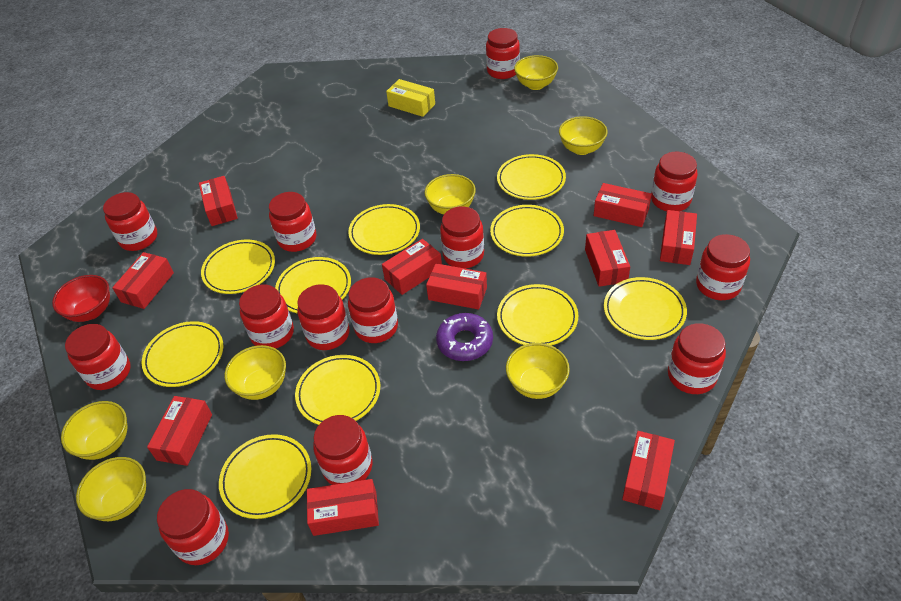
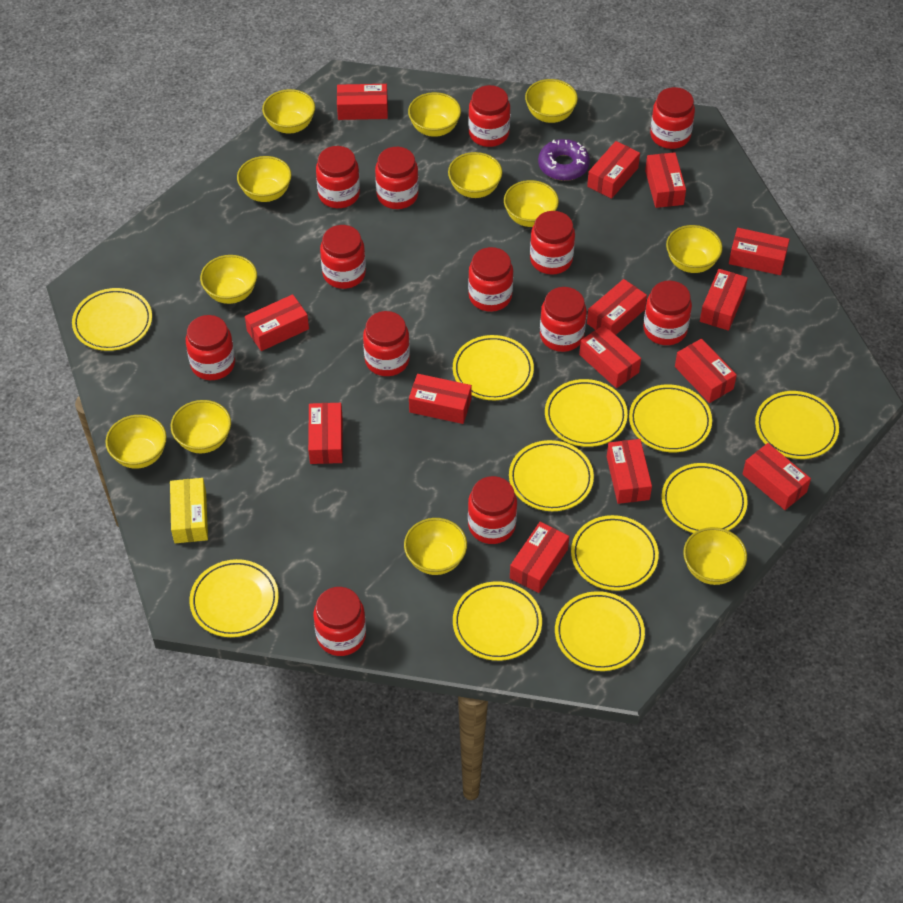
red bowl: 1 -> 0
red box: 10 -> 14
yellow bowl: 7 -> 12
yellow plate: 10 -> 11

